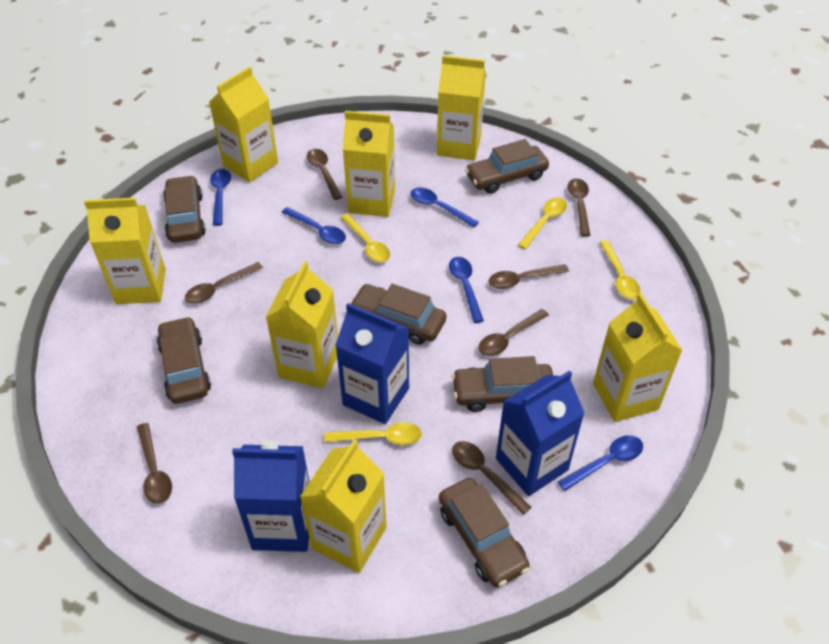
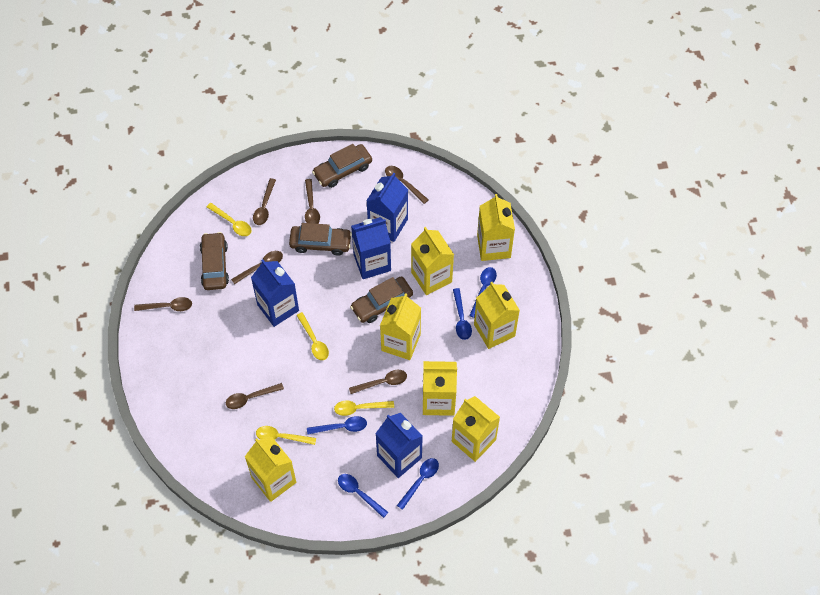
blue carton: 3 -> 4
brown car: 6 -> 4

